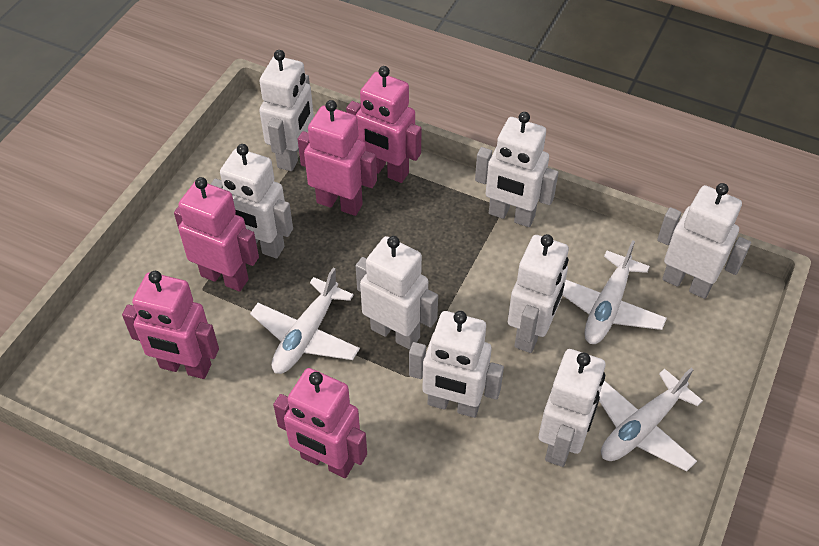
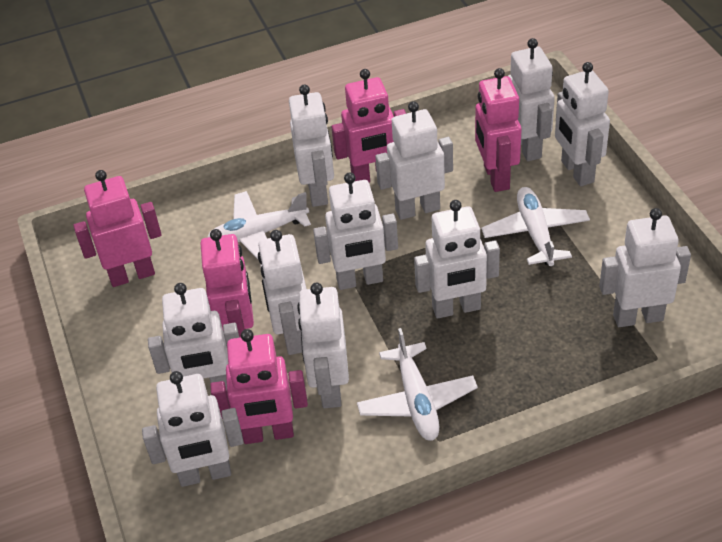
white robot: 8 -> 11

